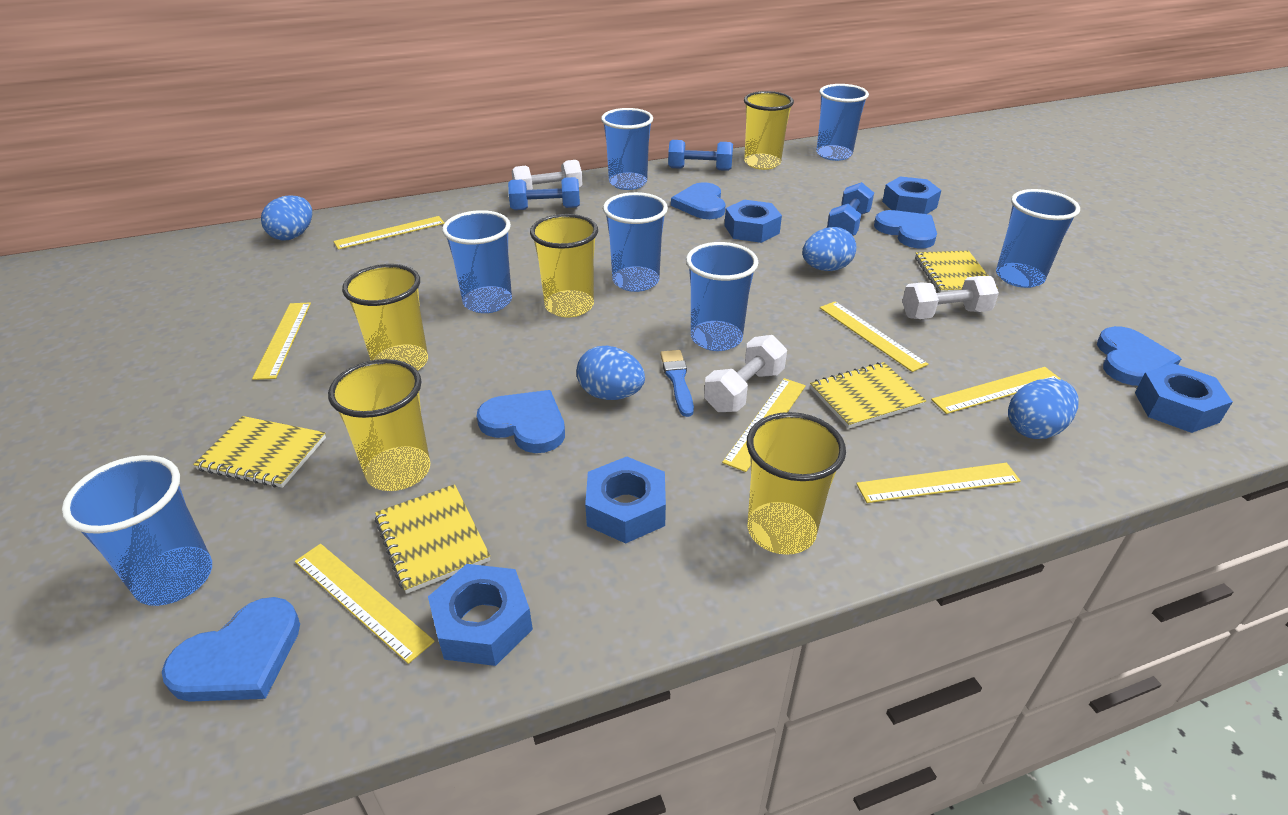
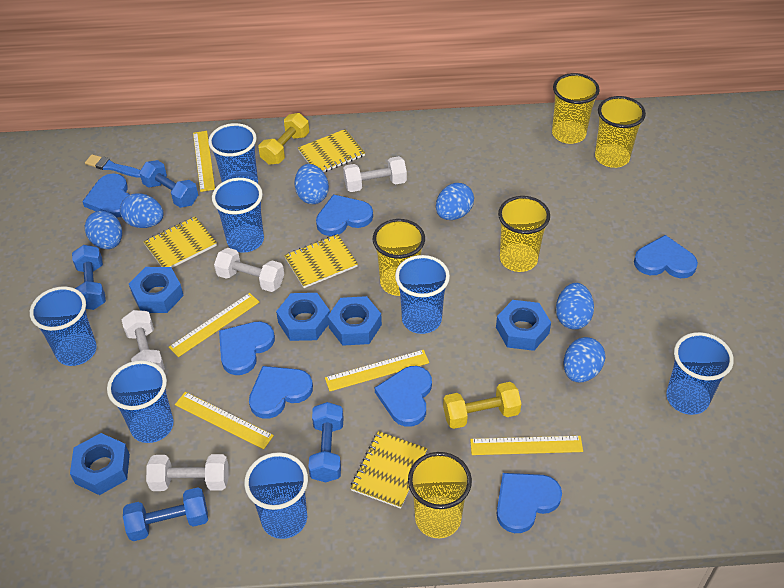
blue dumbbell: 3 -> 4
blue egg: 4 -> 6
blue heart: 5 -> 7
white dumbbell: 3 -> 4
yellow dumbbell: 0 -> 2
yellow ruler: 7 -> 5

